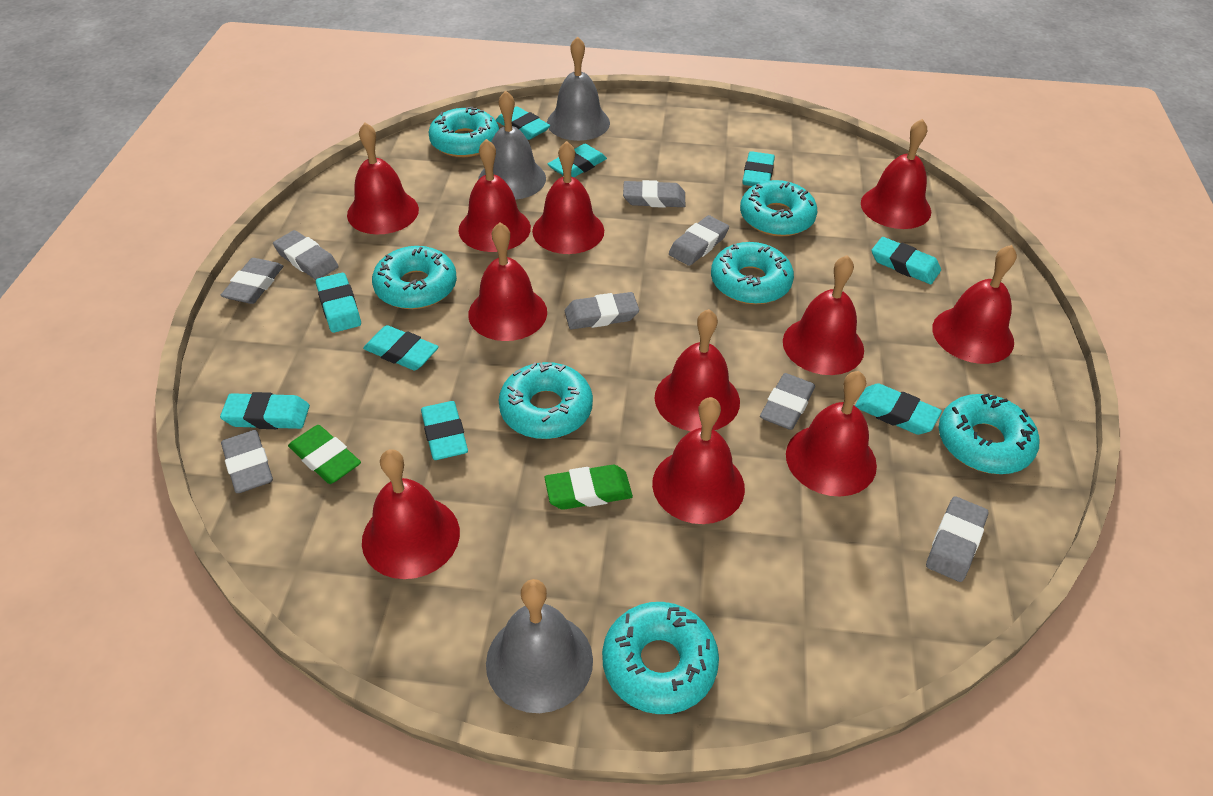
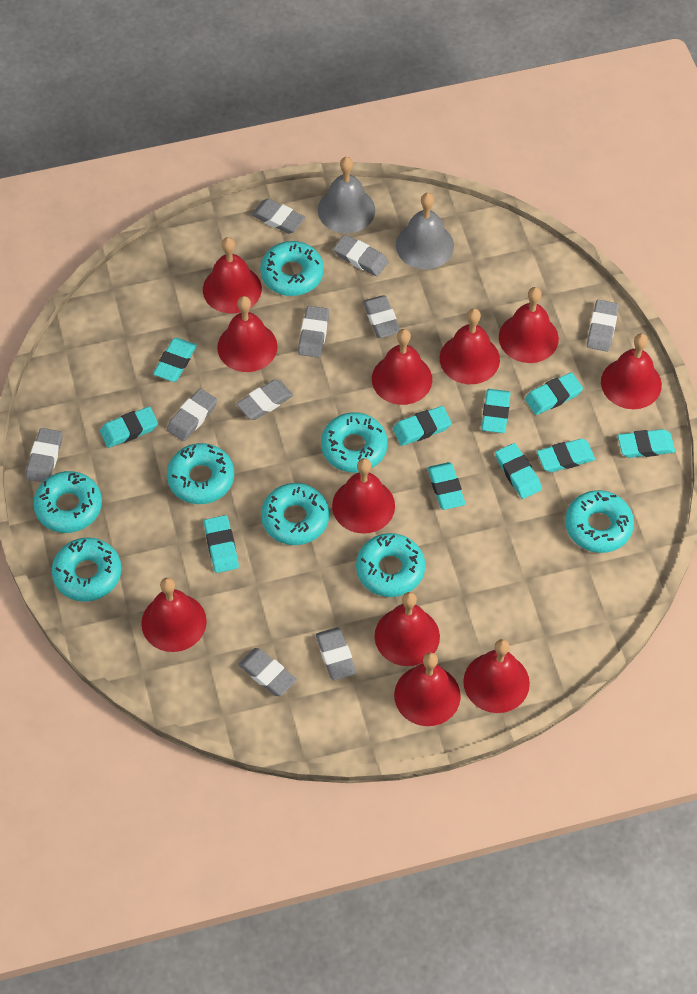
green eraser: 2 -> 0
grey bell: 3 -> 2
grey eraser: 8 -> 10
turquoise donut: 7 -> 8
turquoise eraser: 9 -> 10

